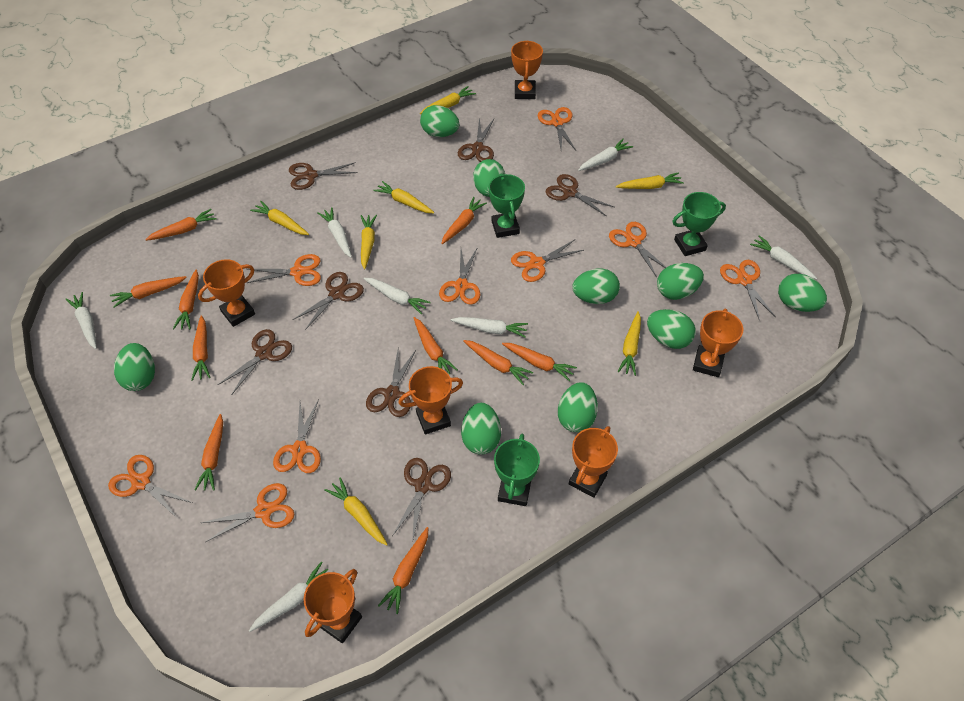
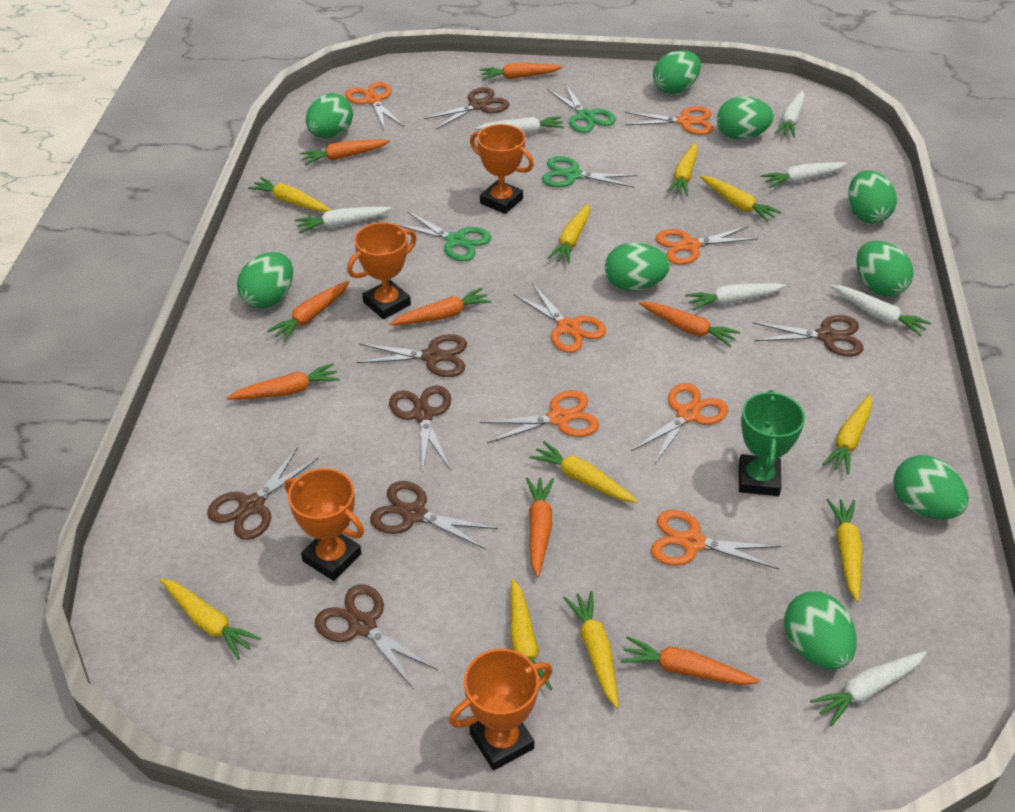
green scissors: 0 -> 3
green trophy: 3 -> 1
orange carrot: 10 -> 8
orange scissors: 9 -> 7
orange trophy: 6 -> 4
yellow carrot: 7 -> 10

